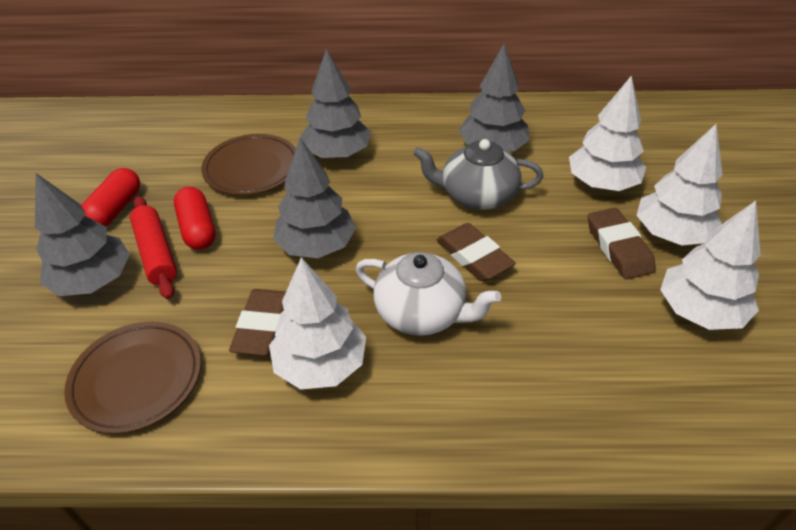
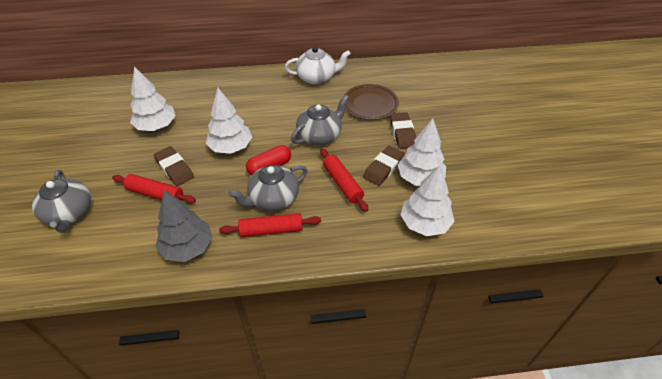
brown plate: 2 -> 1
grey teapot: 1 -> 3
grey tree: 4 -> 1
red capsule: 2 -> 1
red rolling pin: 1 -> 3

